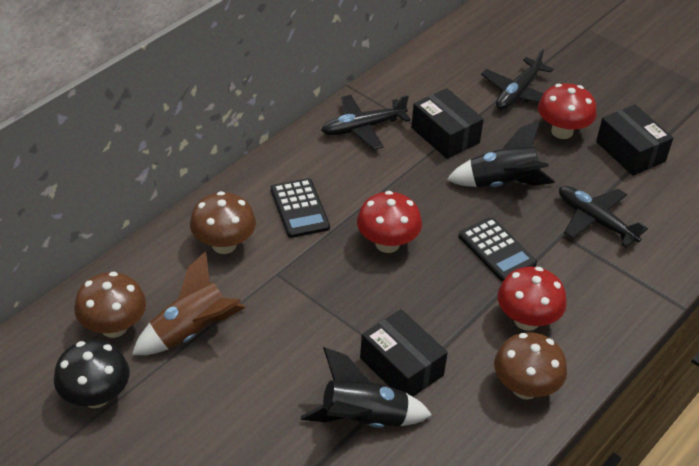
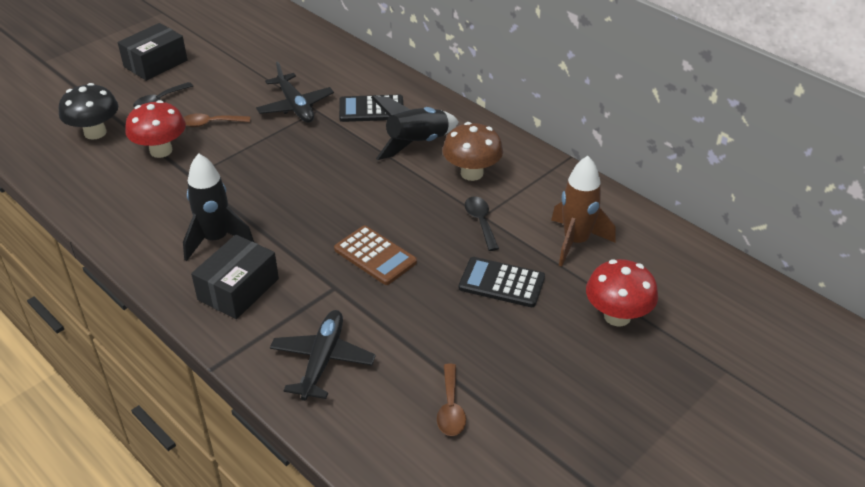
black box: 3 -> 2
black plane: 3 -> 2
black spoon: 0 -> 2
brown calculator: 0 -> 1
brown mushroom: 3 -> 1
brown spoon: 0 -> 2
red mushroom: 3 -> 2

